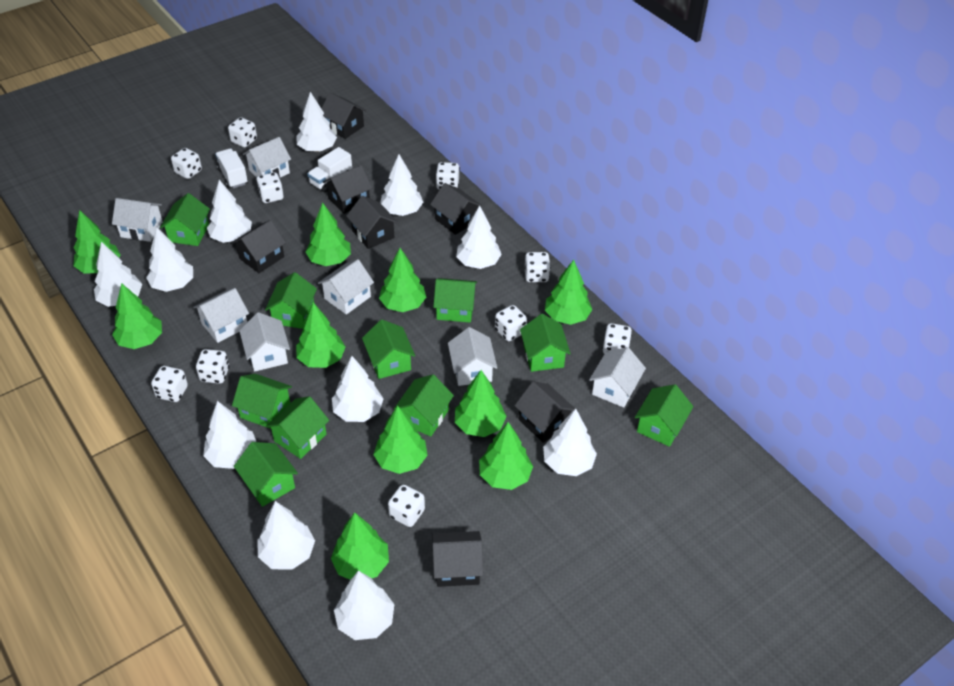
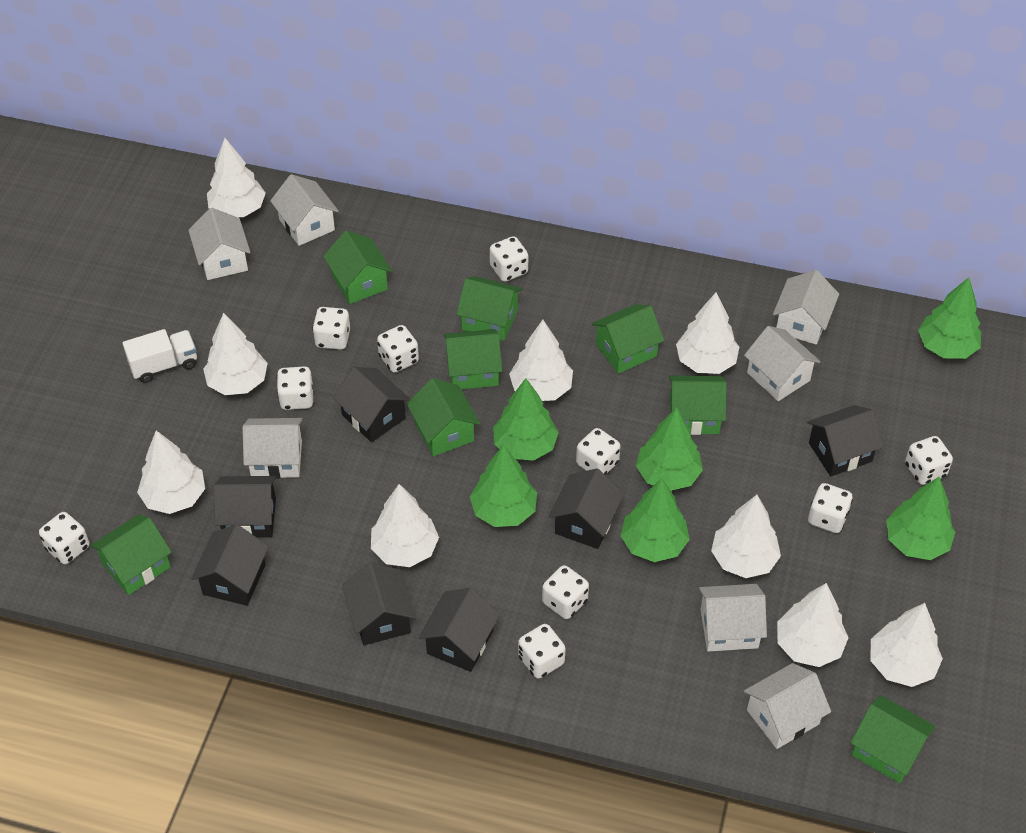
green house: 10 -> 8
green tree: 10 -> 6
white tree: 11 -> 9
white truck: 2 -> 1

